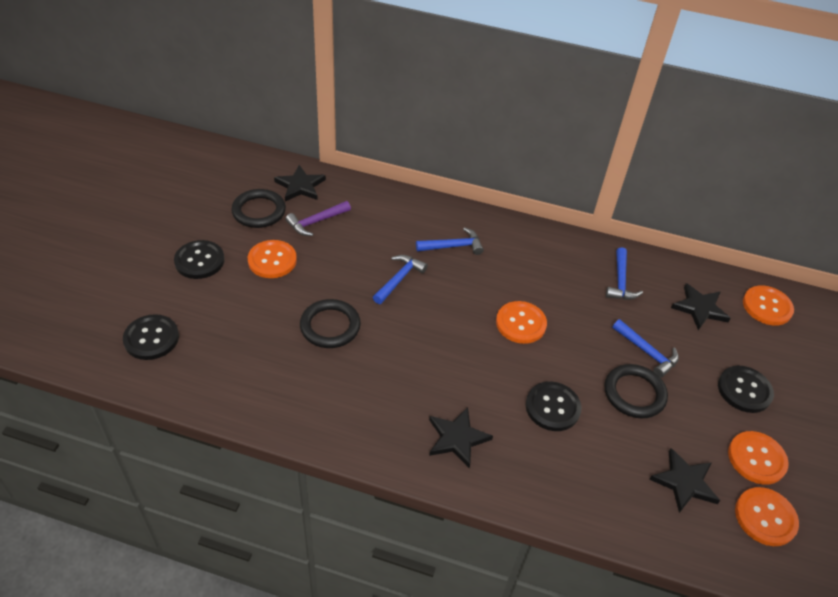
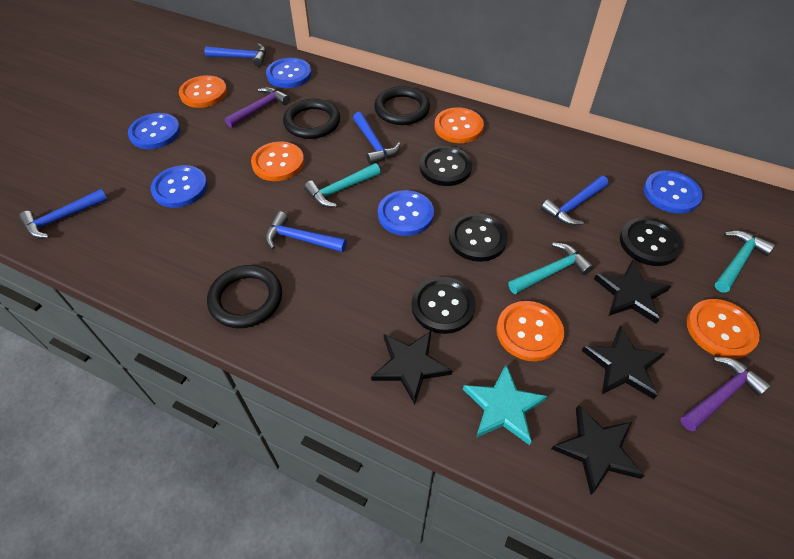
blue button: 0 -> 5
blue hammer: 4 -> 5
purple hammer: 1 -> 2
turquoise hammer: 0 -> 3
turquoise star: 0 -> 1

